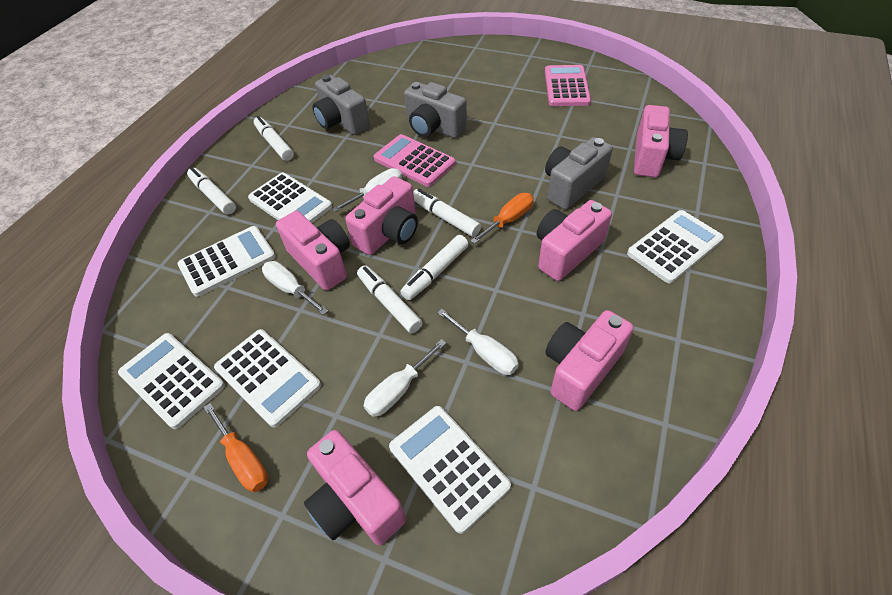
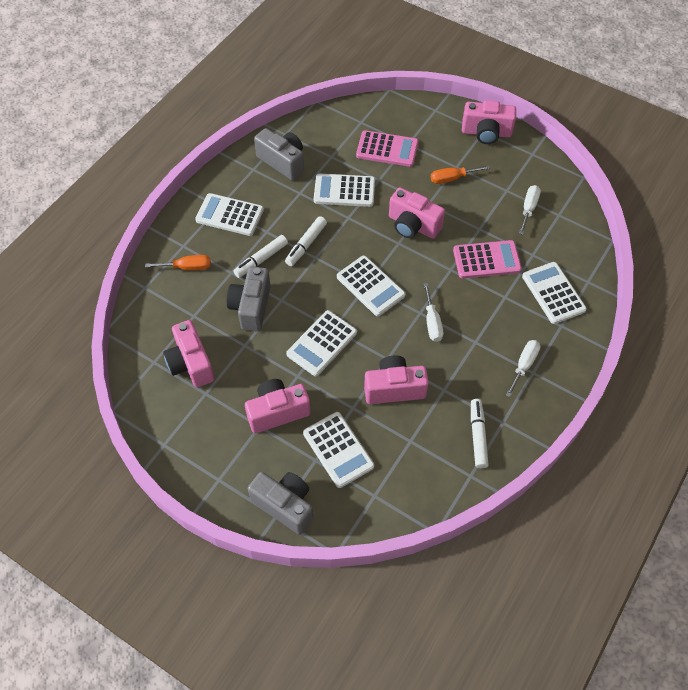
pink camera: 6 -> 5
white marker: 5 -> 3
white screwdriver: 4 -> 3

